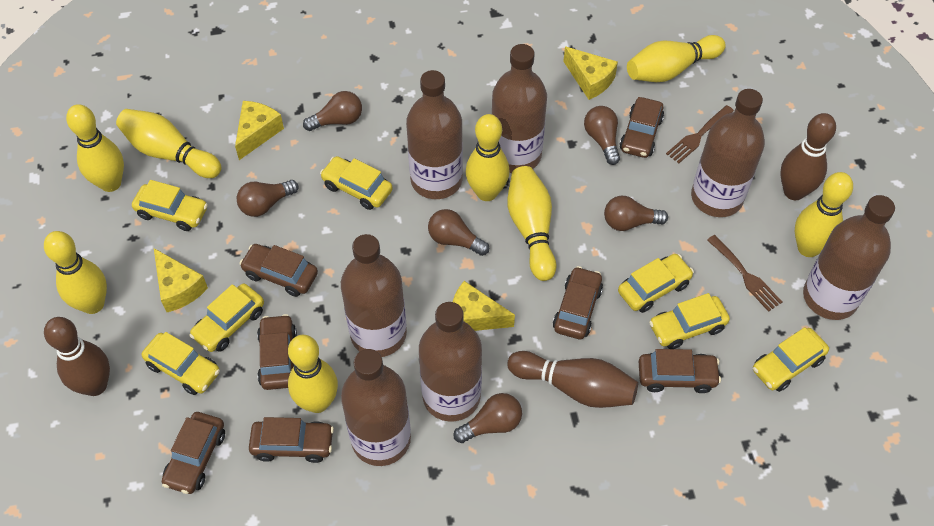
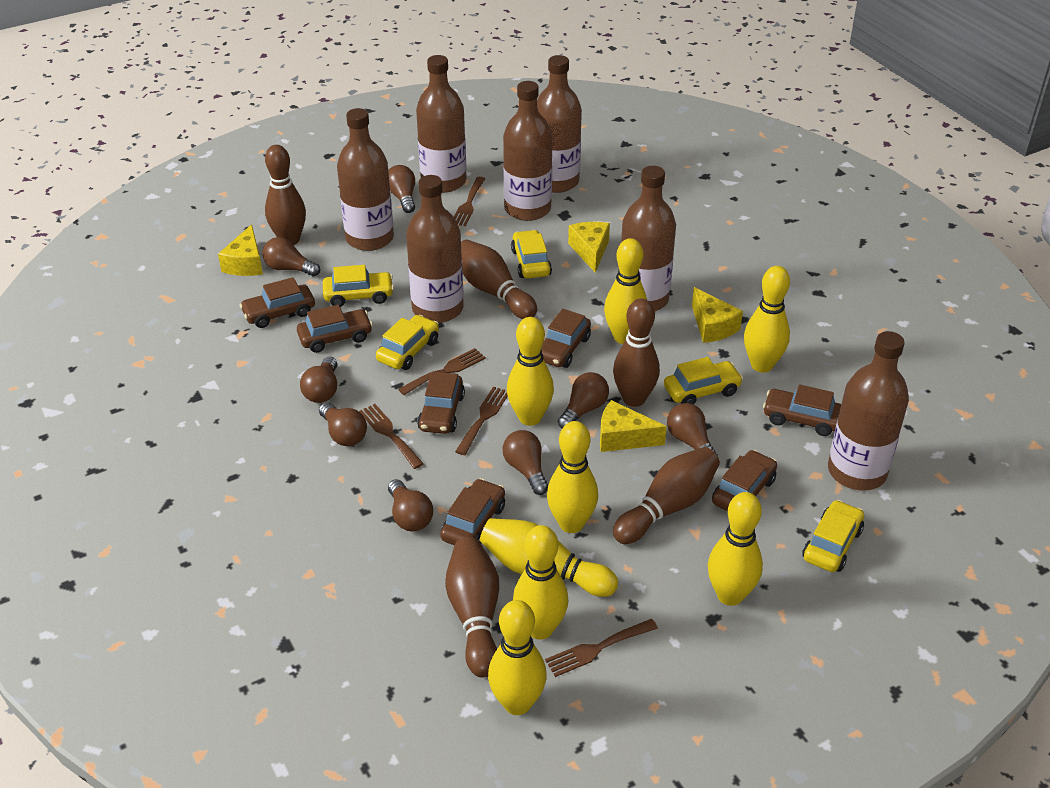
brown bowling pin: 3 -> 5
brown fork: 2 -> 5
brown light bulb: 6 -> 8
yellow car: 7 -> 5

